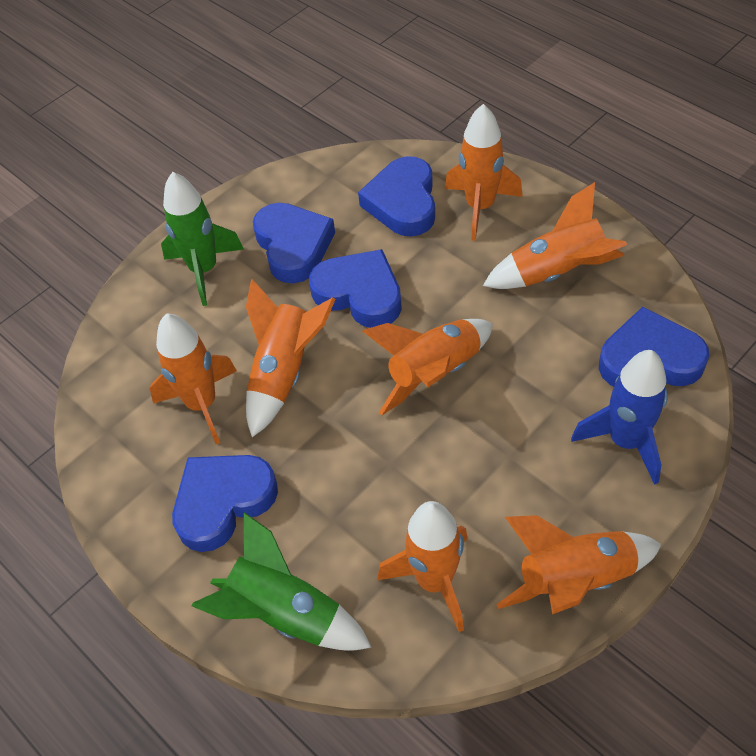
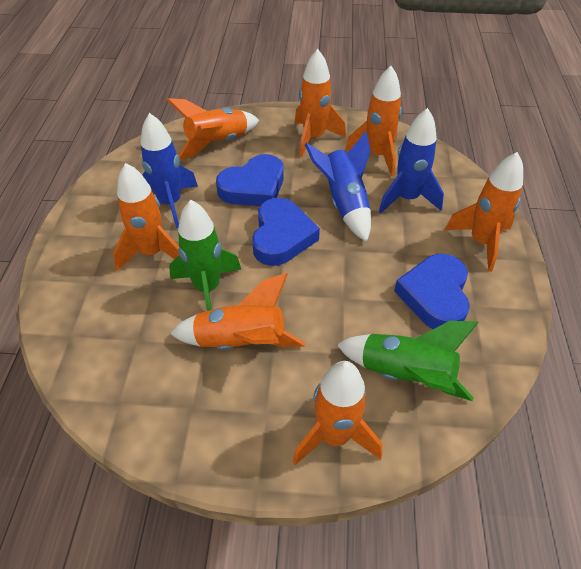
blue heart: 5 -> 3
blue rocket: 1 -> 3

